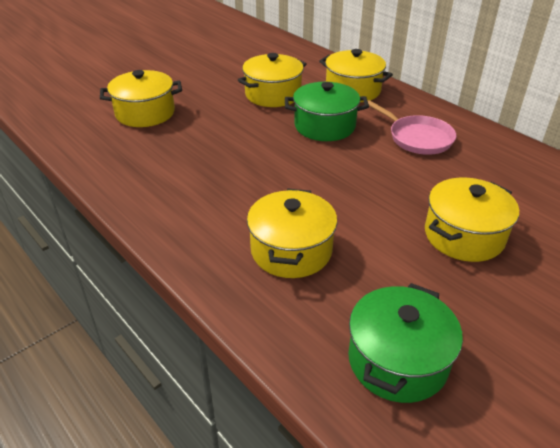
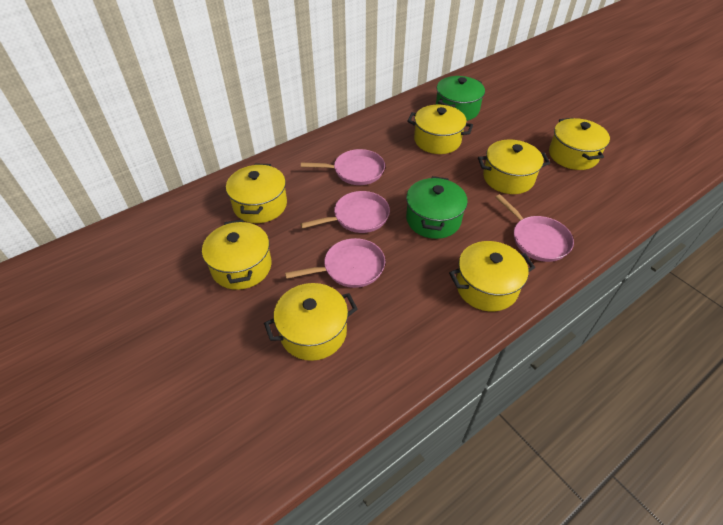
pink pan: 1 -> 4
yellow pot: 5 -> 7

